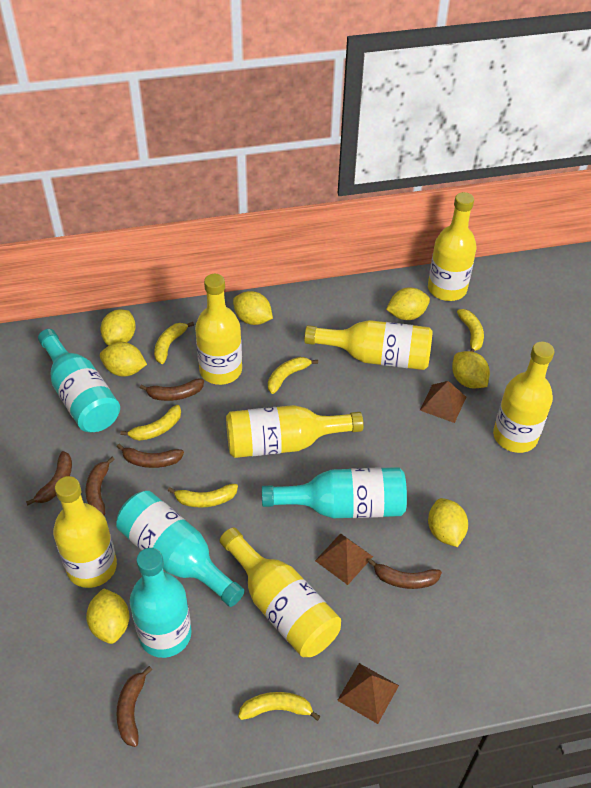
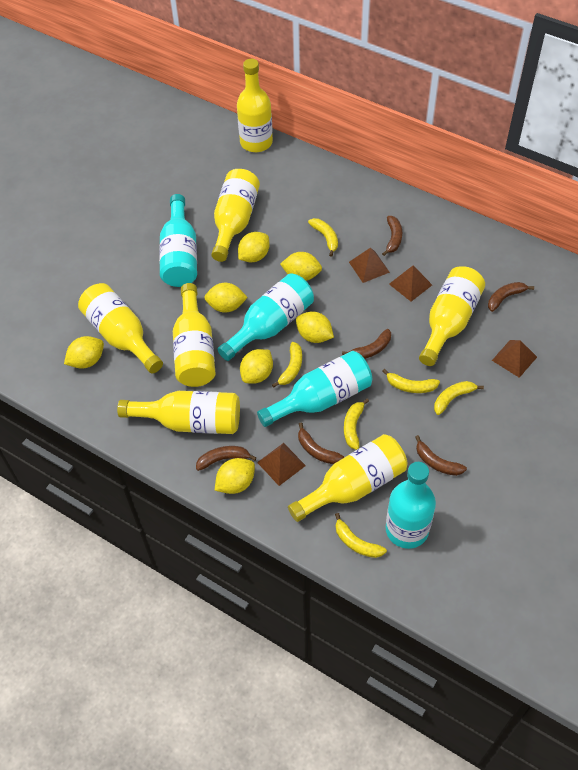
brown pyramid: 3 -> 4

